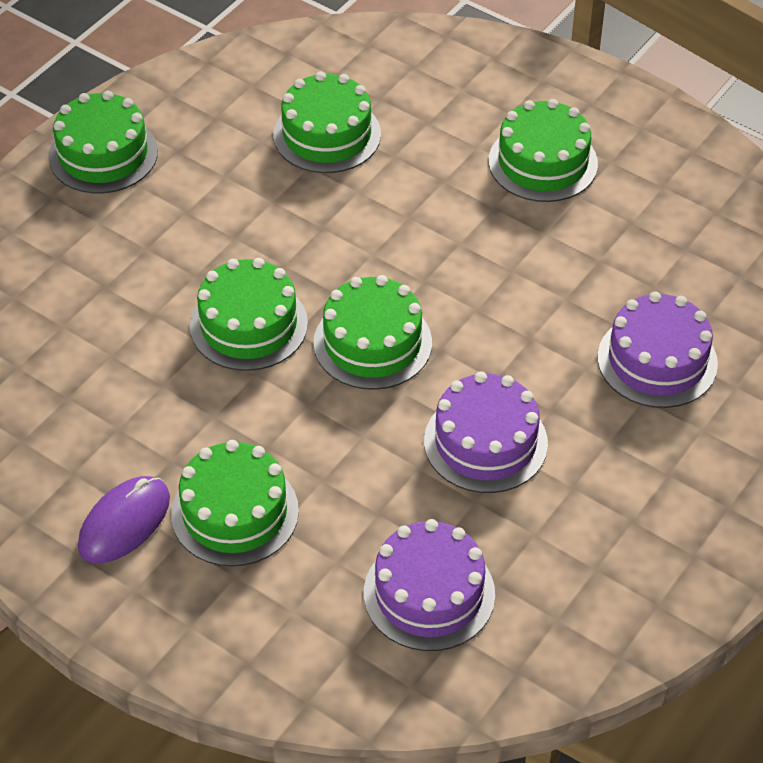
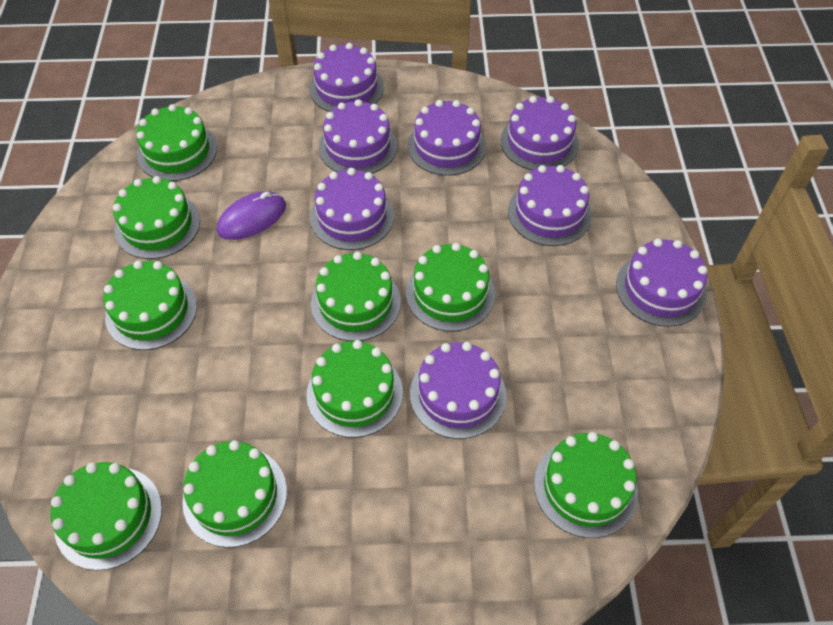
green cake: 6 -> 9
purple cake: 3 -> 8

